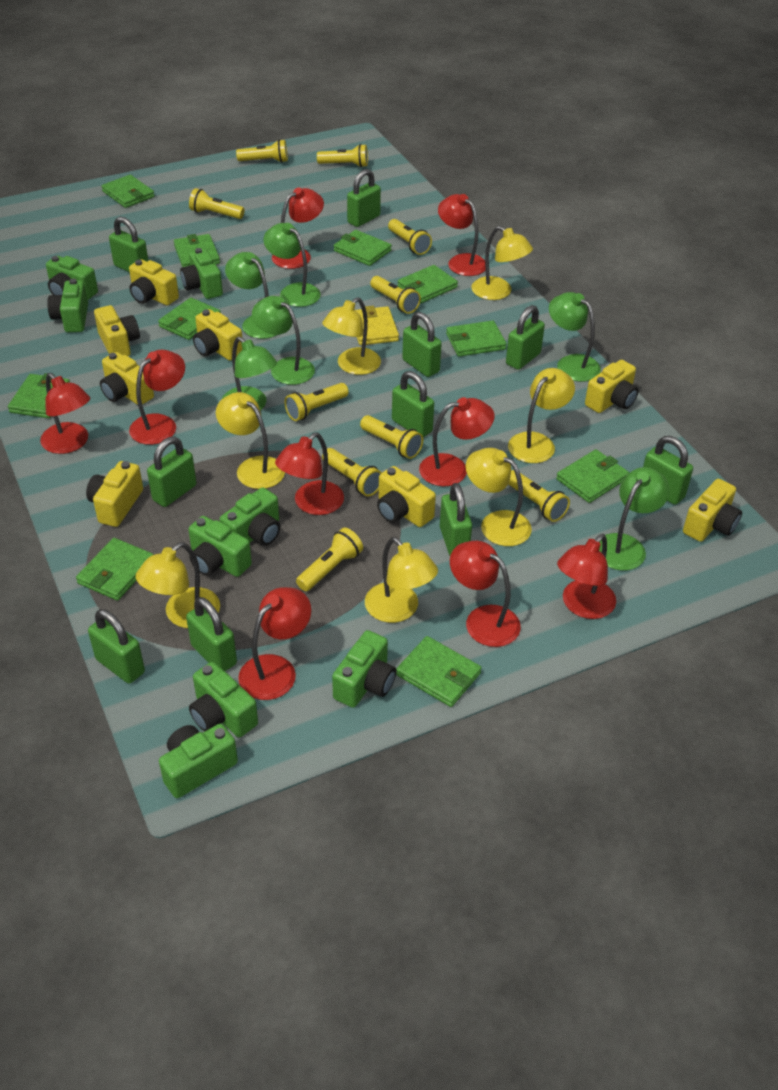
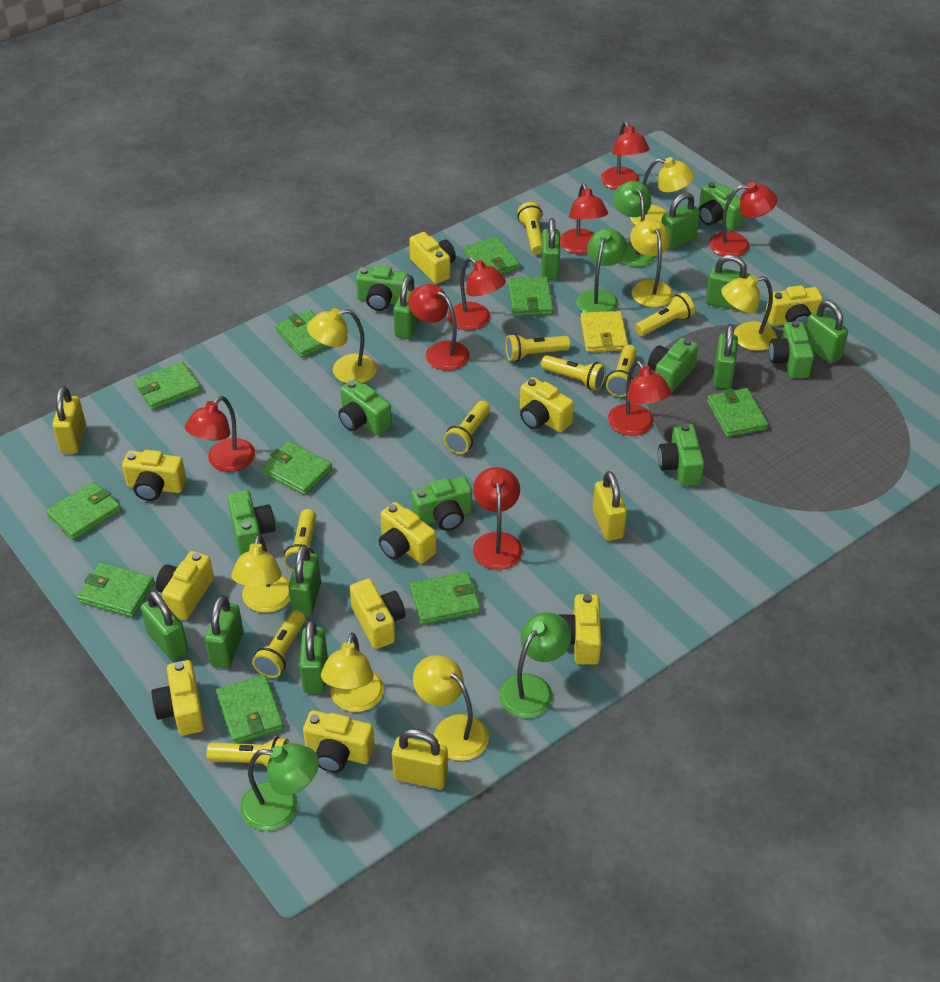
green lamp: 6 -> 4
red lamp: 9 -> 8
yellow camera: 8 -> 10
yellow flashlight: 10 -> 9
yellow padlock: 0 -> 3

